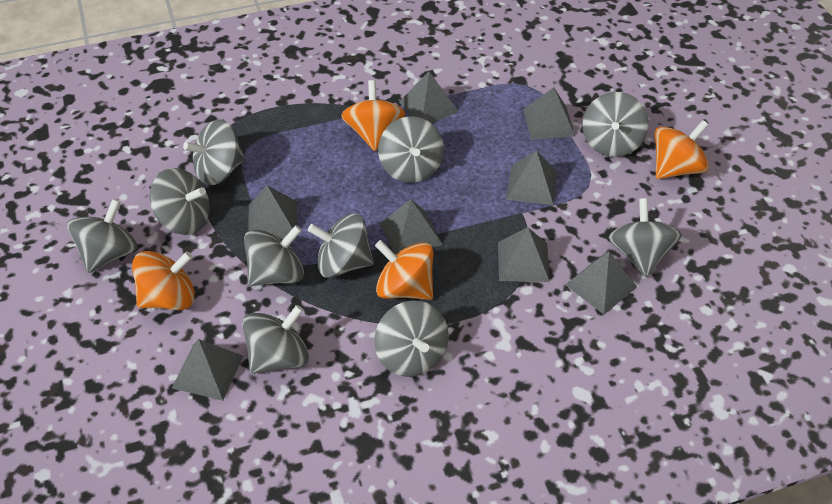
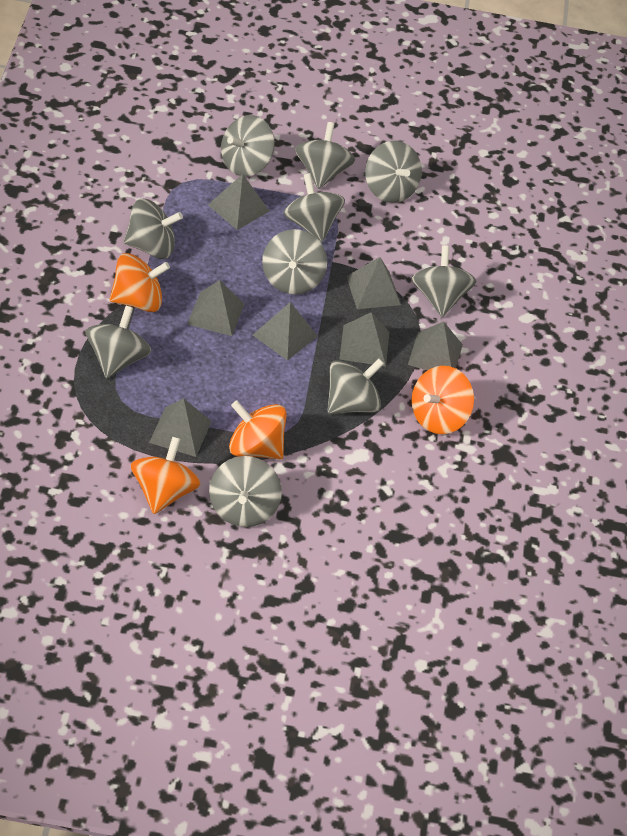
grey pyramid: 8 -> 7

